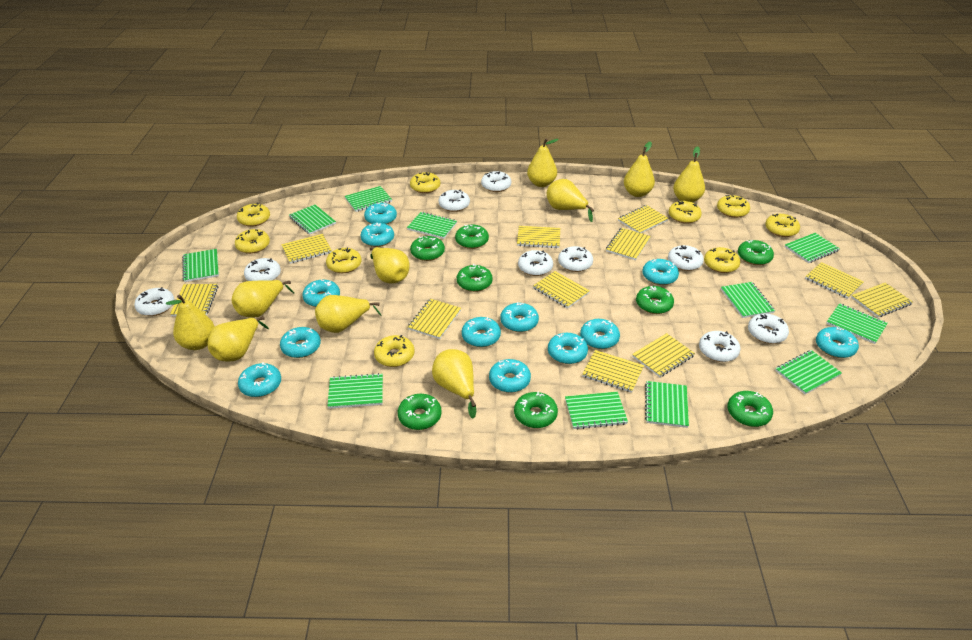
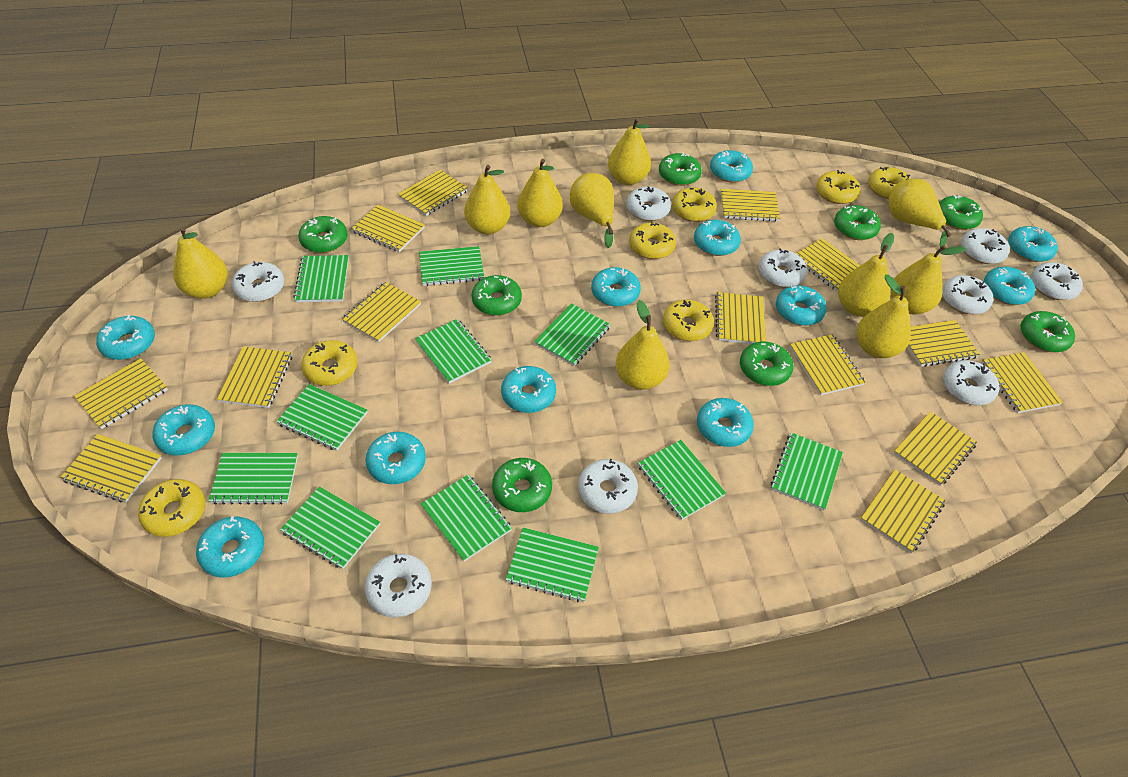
yellow donut: 9 -> 7
yellow notebook: 11 -> 14

